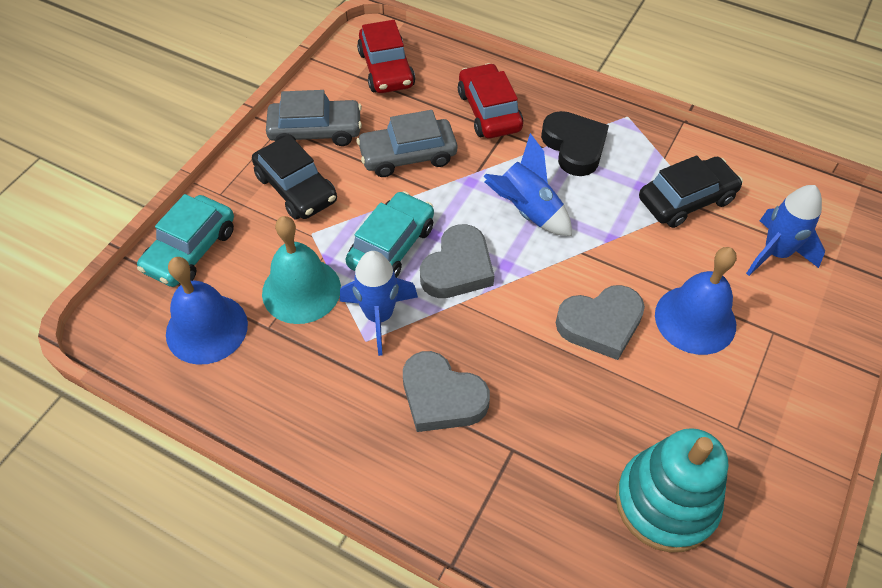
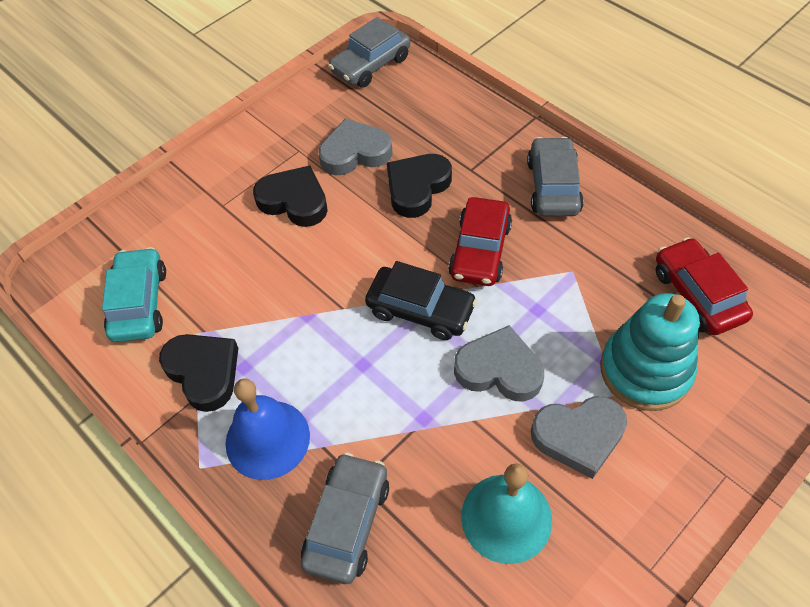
black car: 2 -> 1
black heart: 1 -> 3
blue bell: 2 -> 1
blue rocket: 3 -> 0
grey car: 2 -> 3
turquoise car: 2 -> 1

